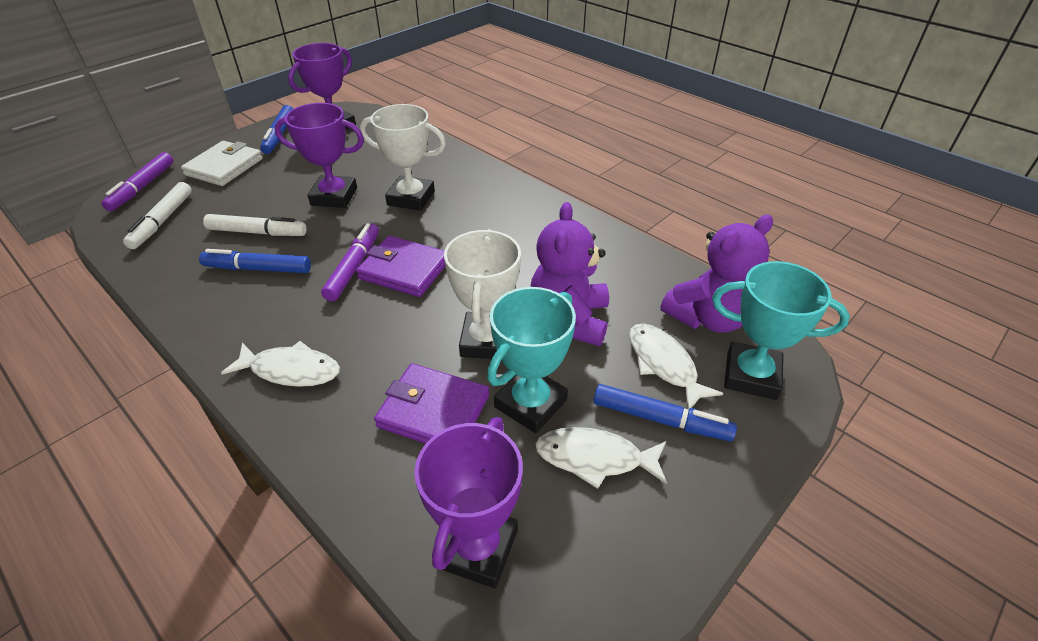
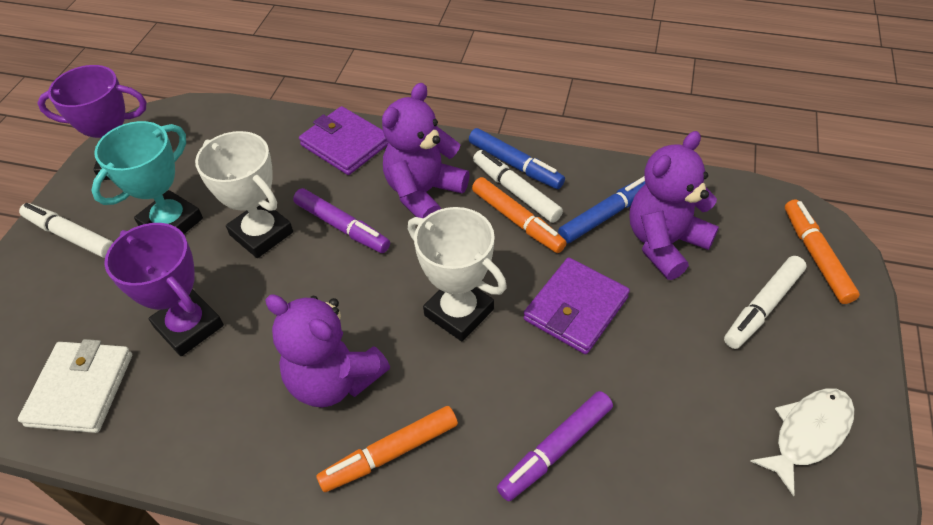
blue marker: 3 -> 2
orange marker: 0 -> 3
purple teddy bear: 2 -> 3
purple trophy: 3 -> 2
turquoise trophy: 2 -> 1
white fish: 3 -> 1
white marker: 2 -> 3

